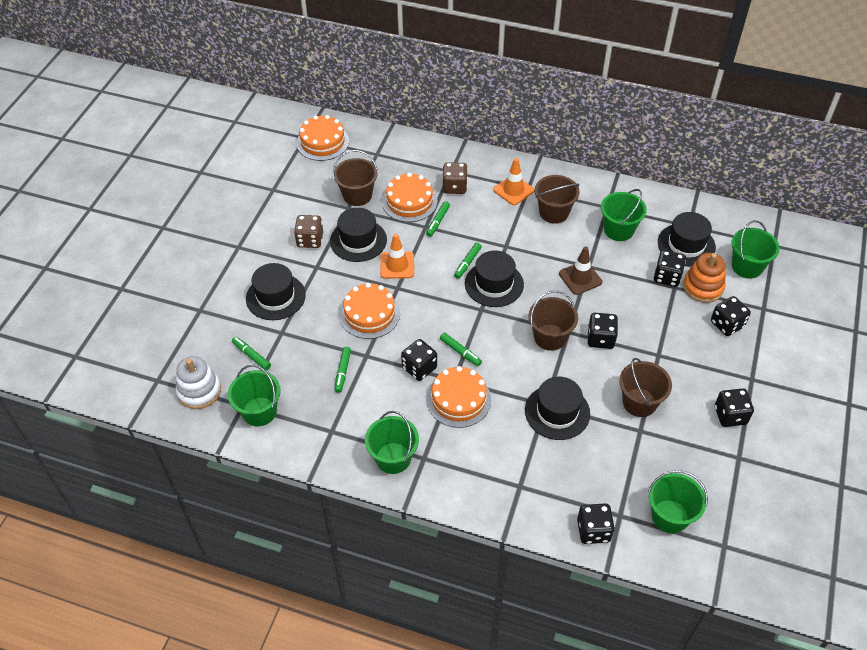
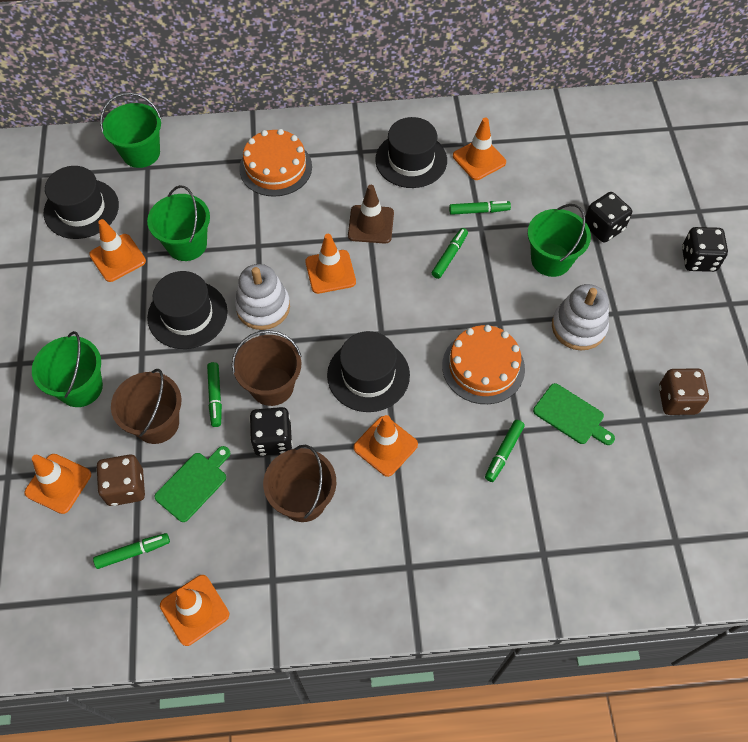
black dice: 6 -> 3
black hat: 5 -> 4
brown bucket: 4 -> 3
green bucket: 5 -> 4
green cutting board: 0 -> 2
orange cake: 4 -> 2
orange stacking toy: 1 -> 0
orange traffic cone: 2 -> 6
white stacking toy: 1 -> 2

